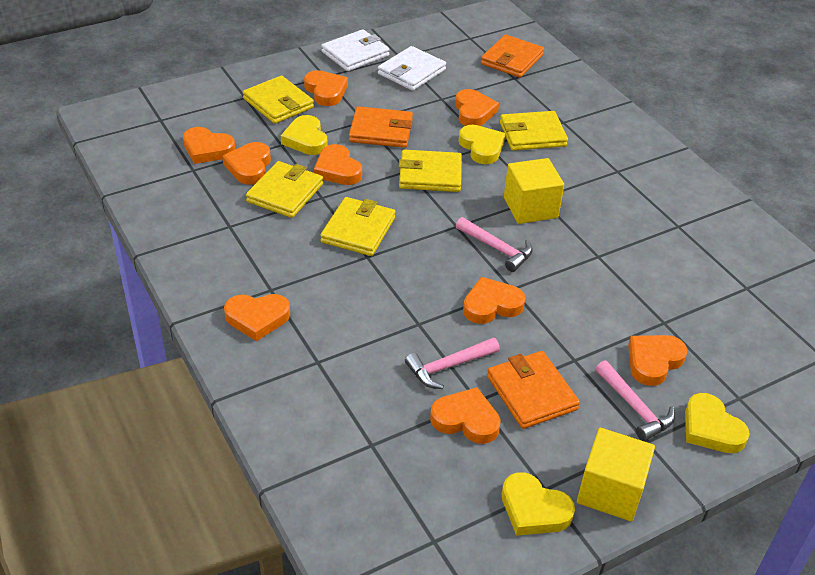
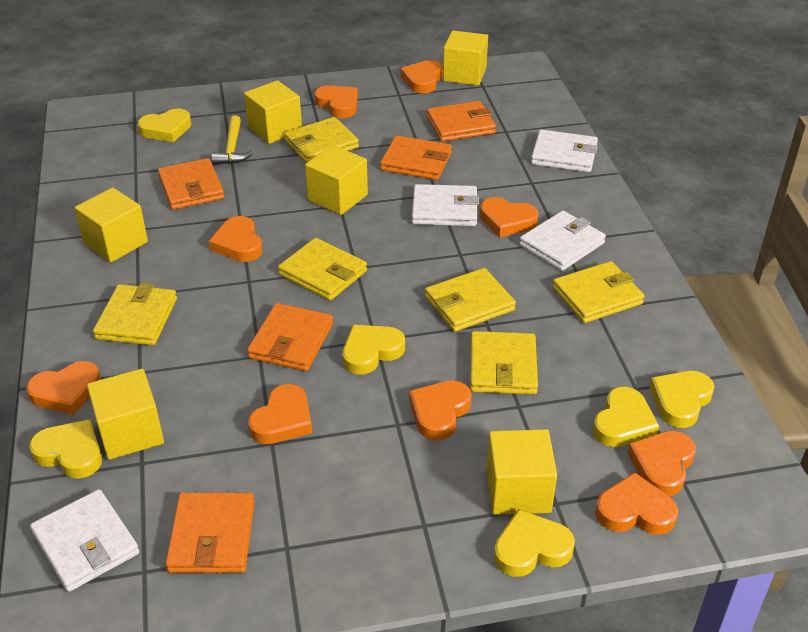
orange wallet: 3 -> 5
pink hammer: 3 -> 0
white wallet: 2 -> 4
yellow cube: 2 -> 6
yellow hammer: 0 -> 1
yellow heart: 4 -> 6
yellow wallet: 5 -> 6

